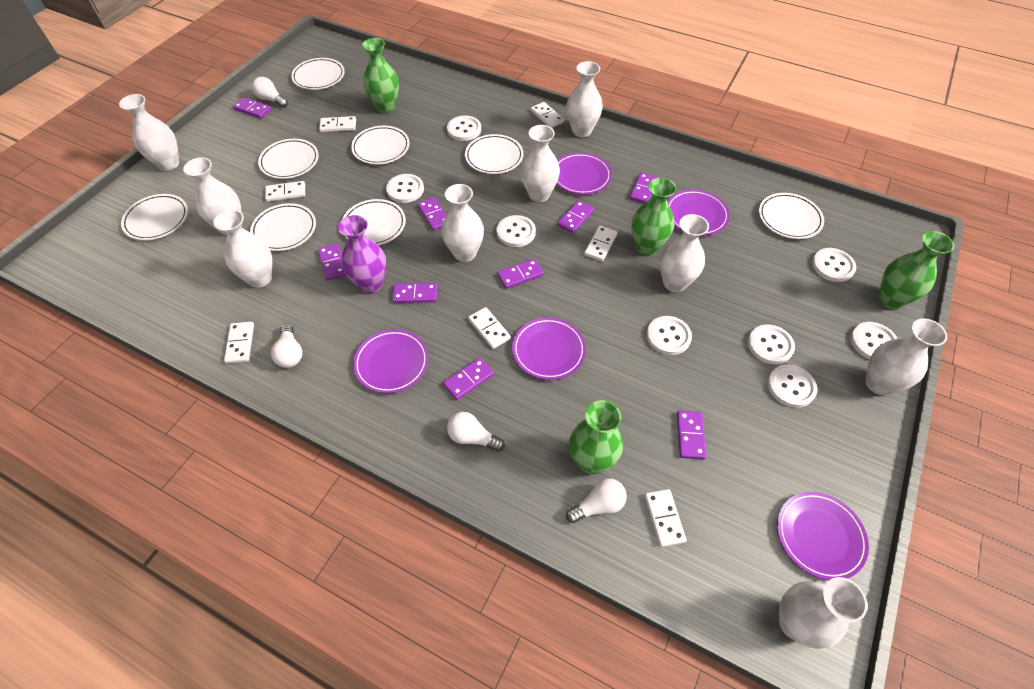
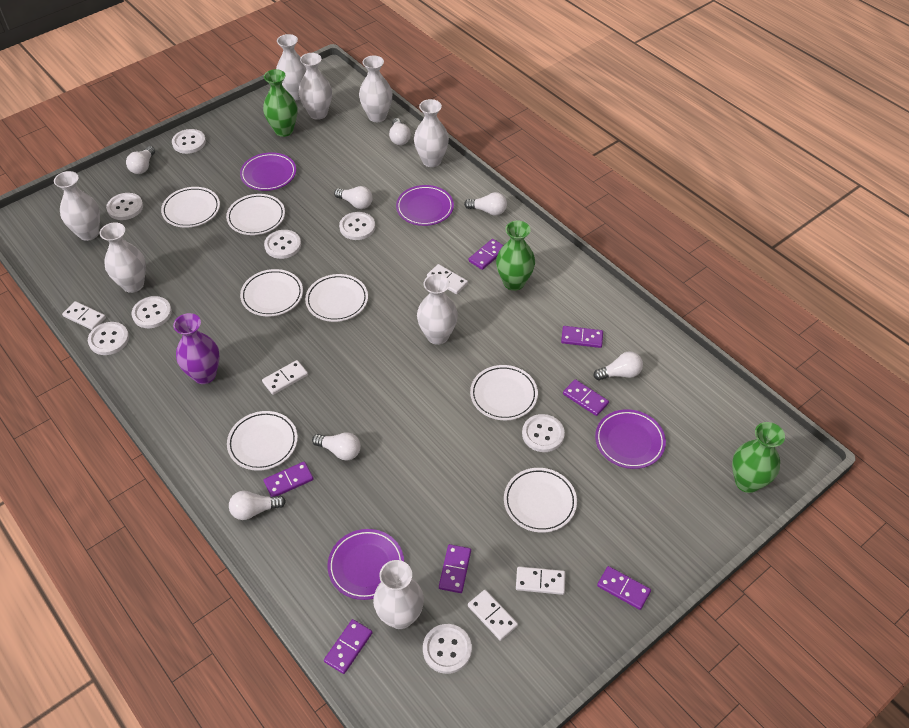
green vase: 4 -> 3
purple domino: 9 -> 7
purple plate: 5 -> 4
white domino: 7 -> 5
white light bulb: 4 -> 7
white plate: 8 -> 7
white vase: 9 -> 8

